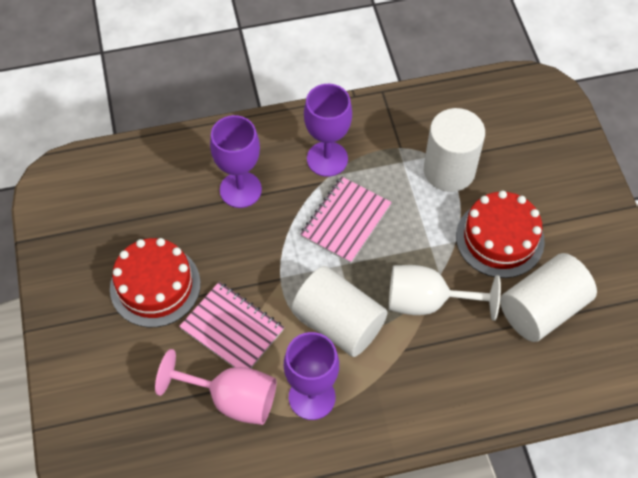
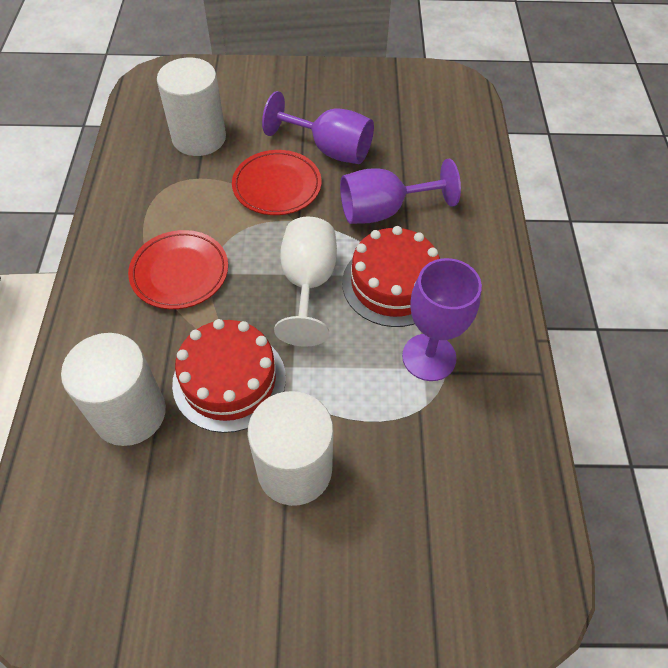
pink goblet: 1 -> 0
pink notebook: 2 -> 0
red plate: 0 -> 2

